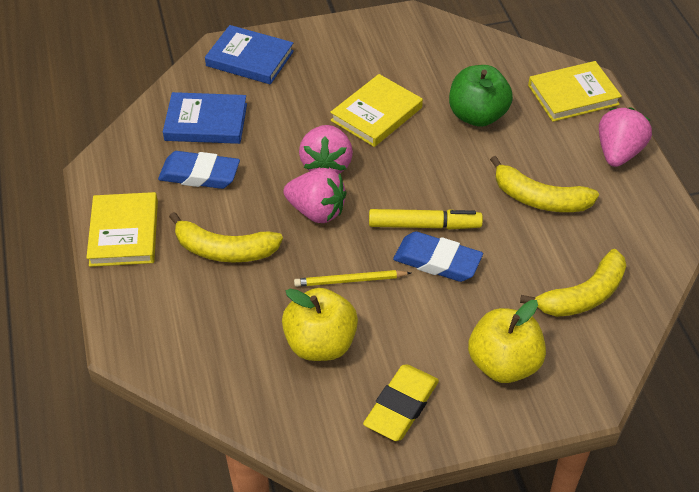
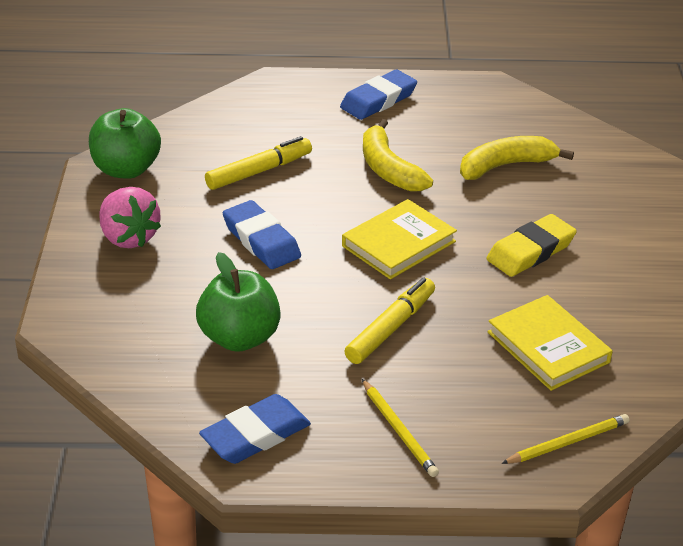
blue book: 2 -> 0
blue eraser: 2 -> 3
green apple: 1 -> 2
pink strawberry: 3 -> 1
yellow apple: 2 -> 0
yellow banana: 3 -> 2
yellow book: 3 -> 2
yellow marker: 1 -> 2
yellow pencil: 1 -> 2

